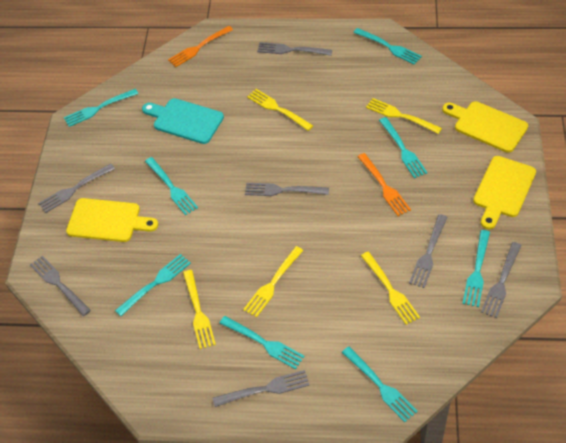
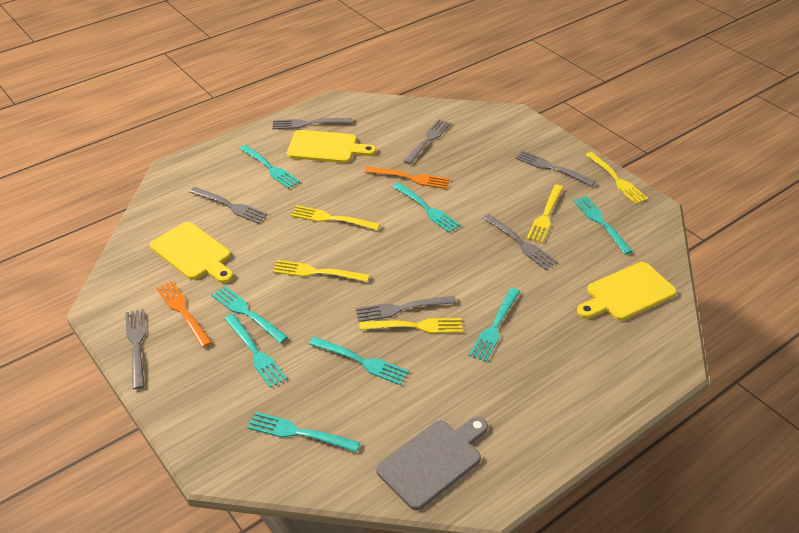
grey cutting board: 0 -> 1
turquoise cutting board: 1 -> 0

